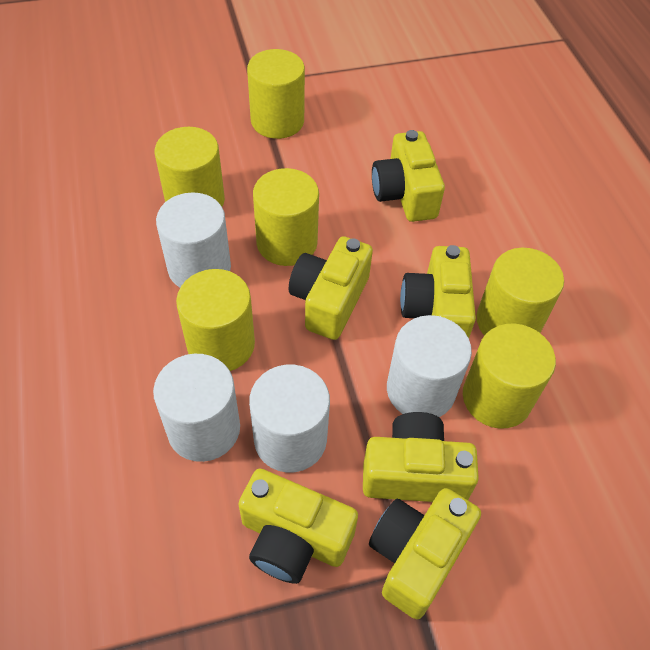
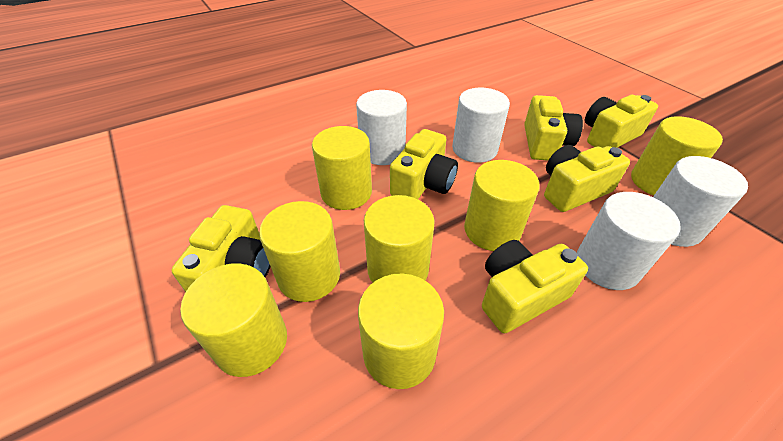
yellow cylinder: 6 -> 7

